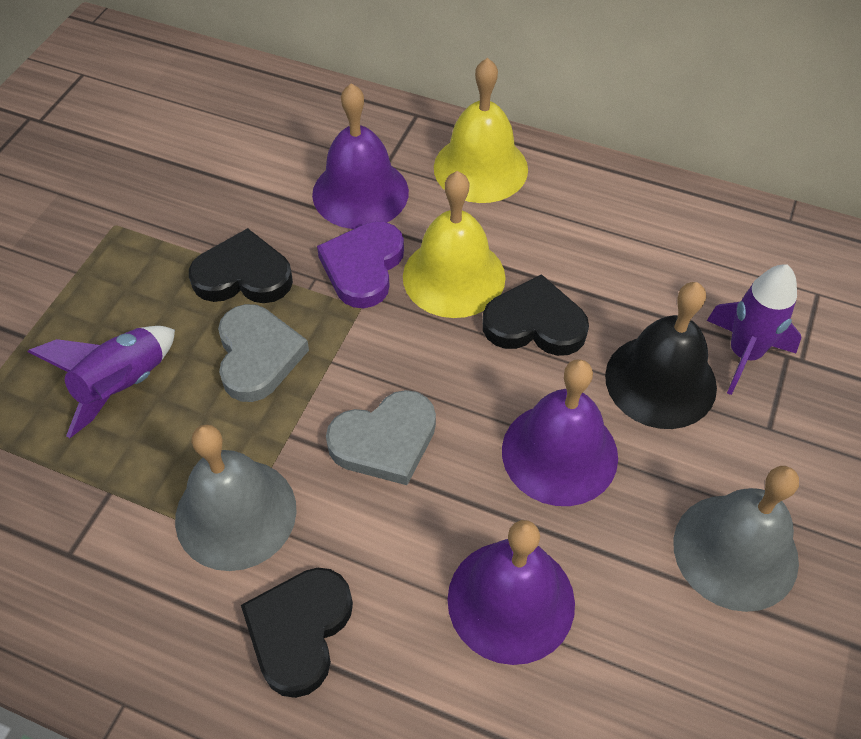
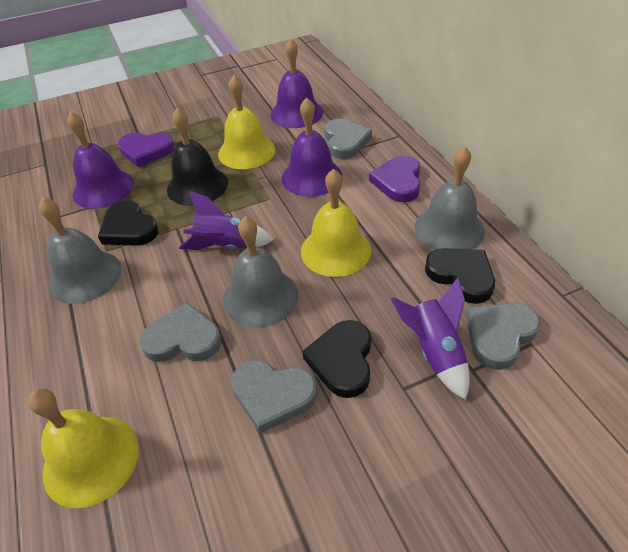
grey bell: 2 -> 3
grey heart: 2 -> 4
purple heart: 1 -> 2
yellow bell: 2 -> 3

